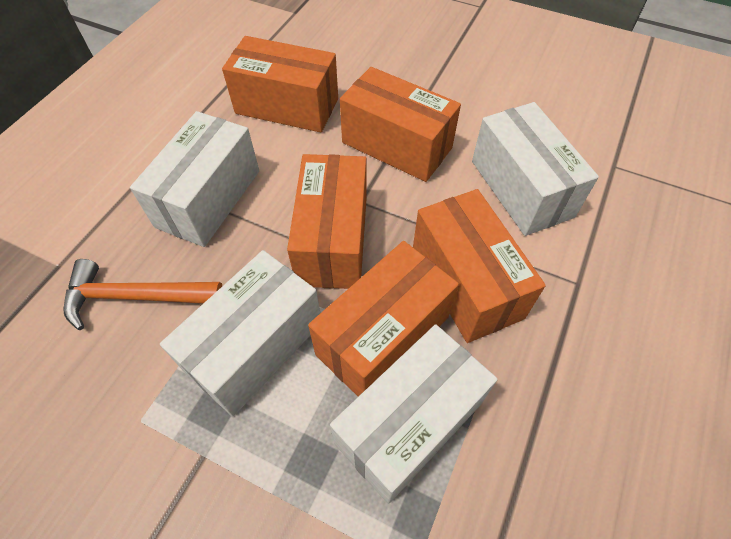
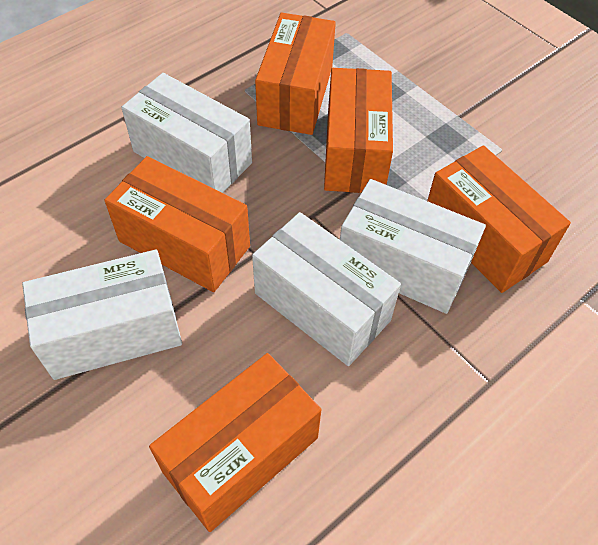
orange hammer: 1 -> 0

